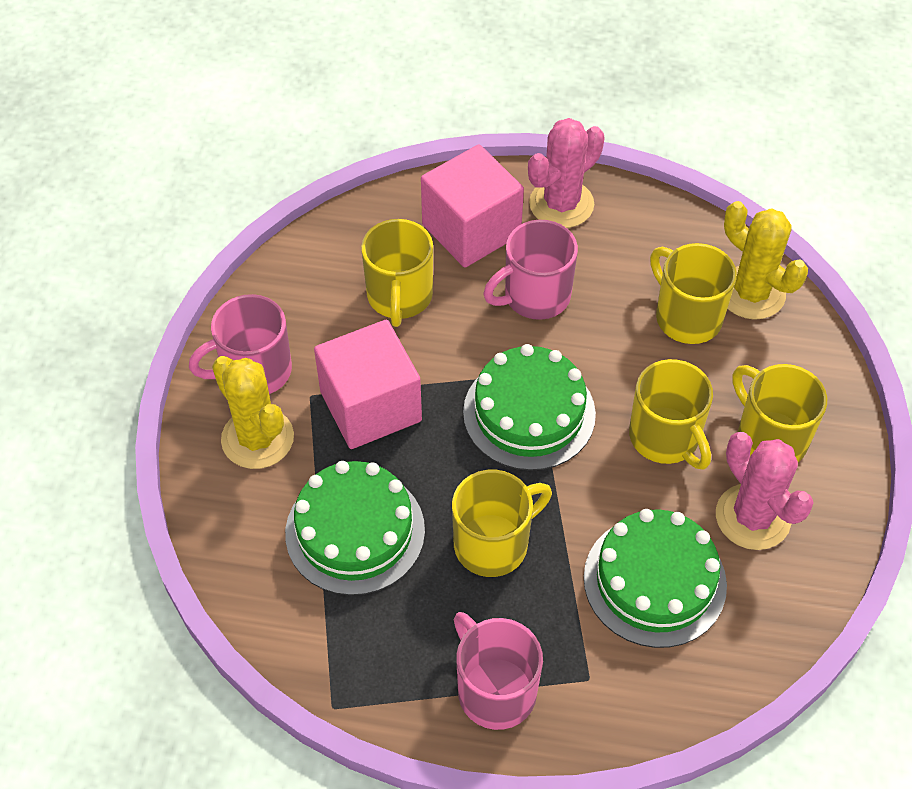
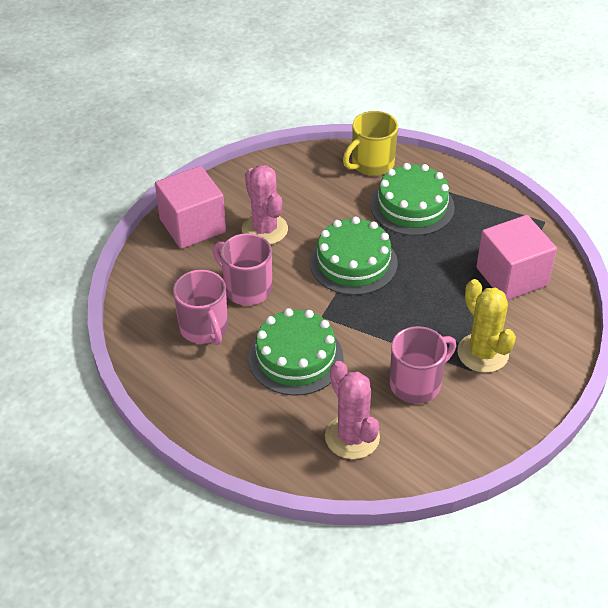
yellow cactus: 2 -> 1
yellow mug: 5 -> 1

